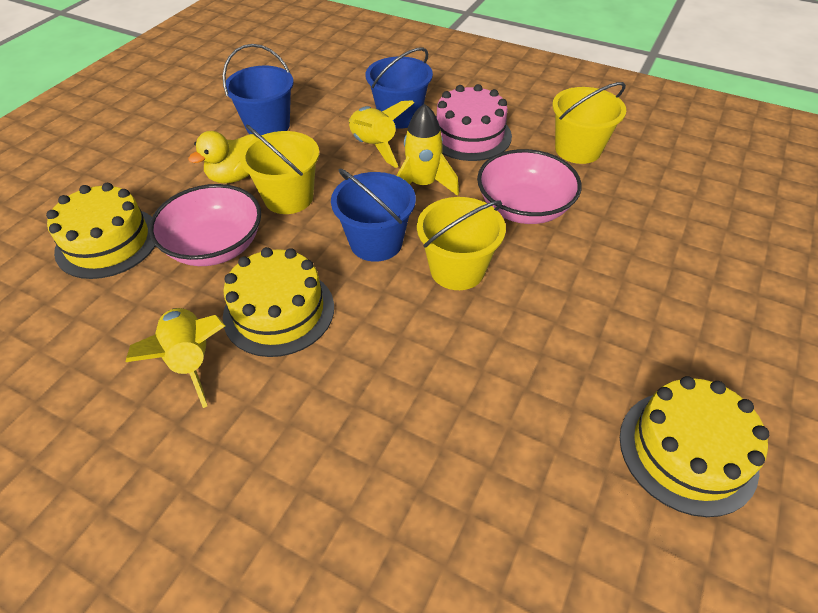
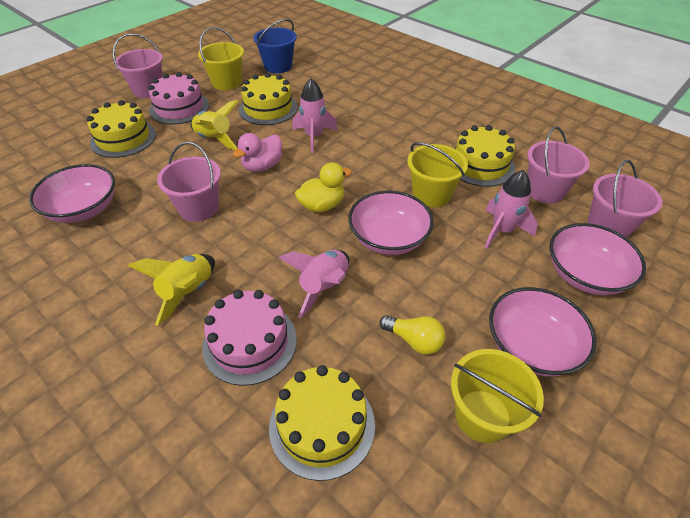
blue bucket: 3 -> 1
pink bowl: 2 -> 4
pink bucket: 0 -> 4
pink cake: 1 -> 2
pink duck: 0 -> 1
pink rocket: 0 -> 3
yellow cake: 3 -> 4
yellow light bulb: 0 -> 1
yellow rocket: 3 -> 2

